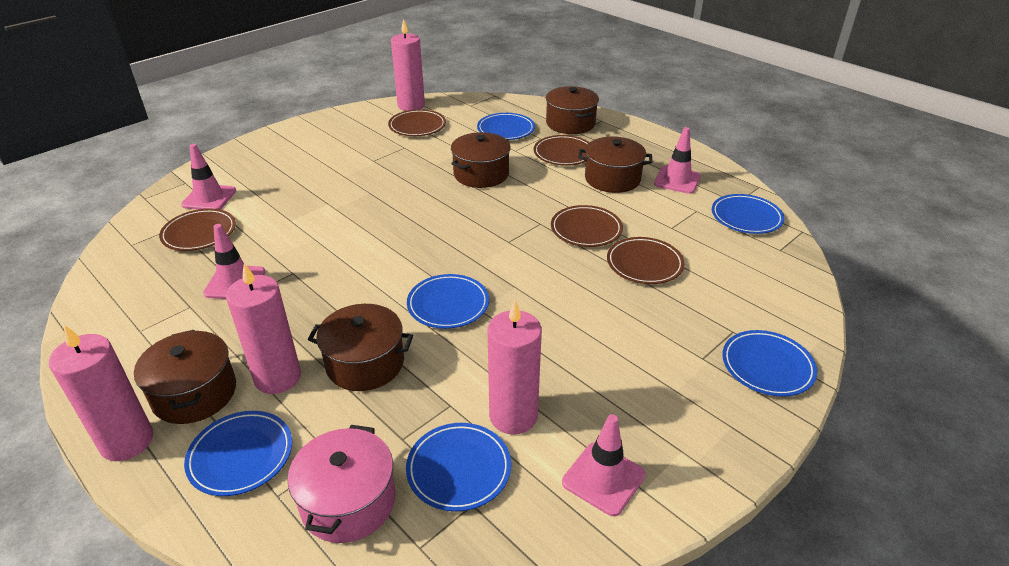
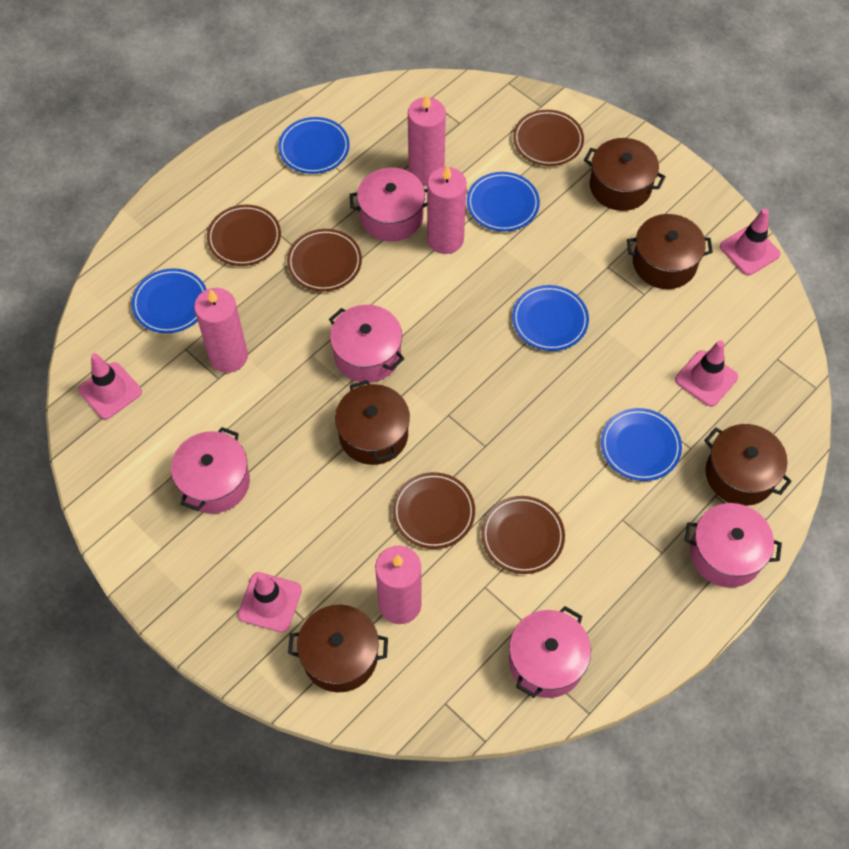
blue plate: 6 -> 5
pink pot: 1 -> 5

